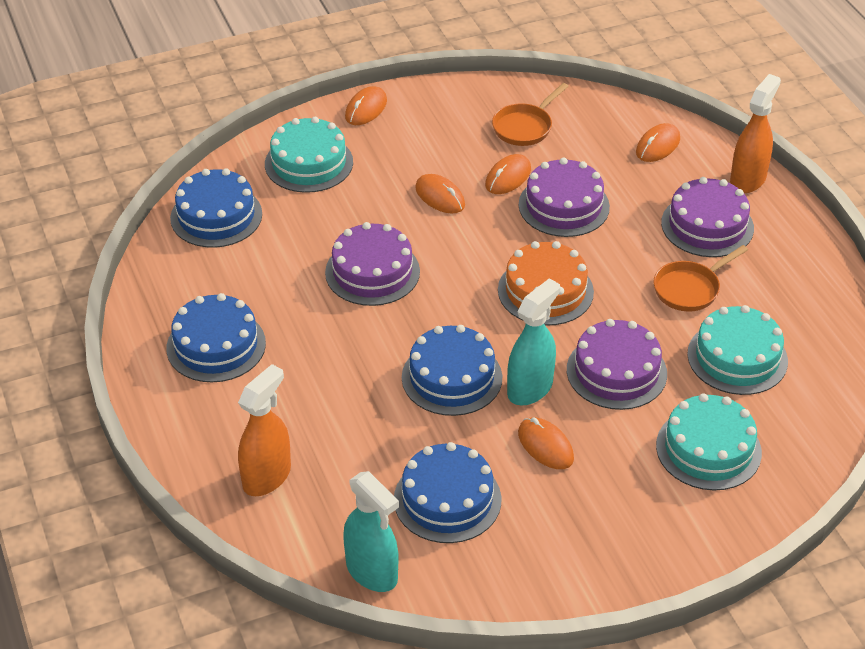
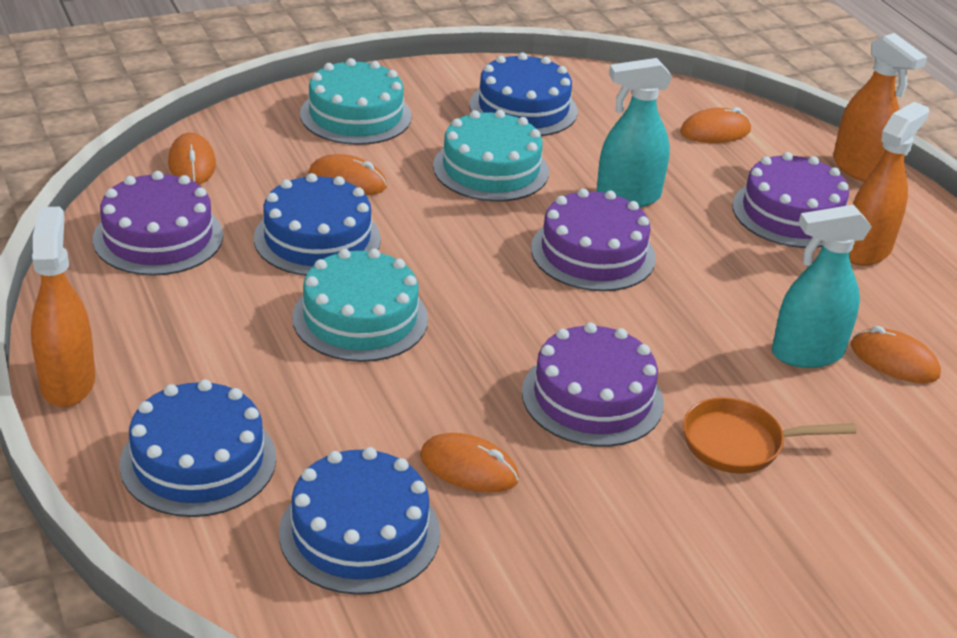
orange cake: 1 -> 0
orange pan: 2 -> 1
orange spray bottle: 2 -> 3

